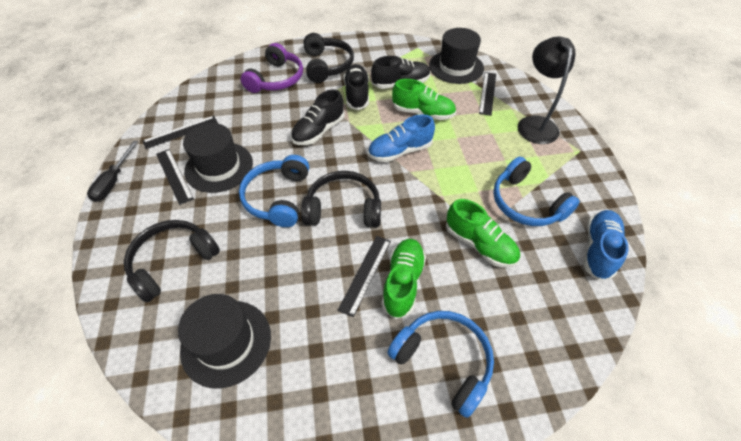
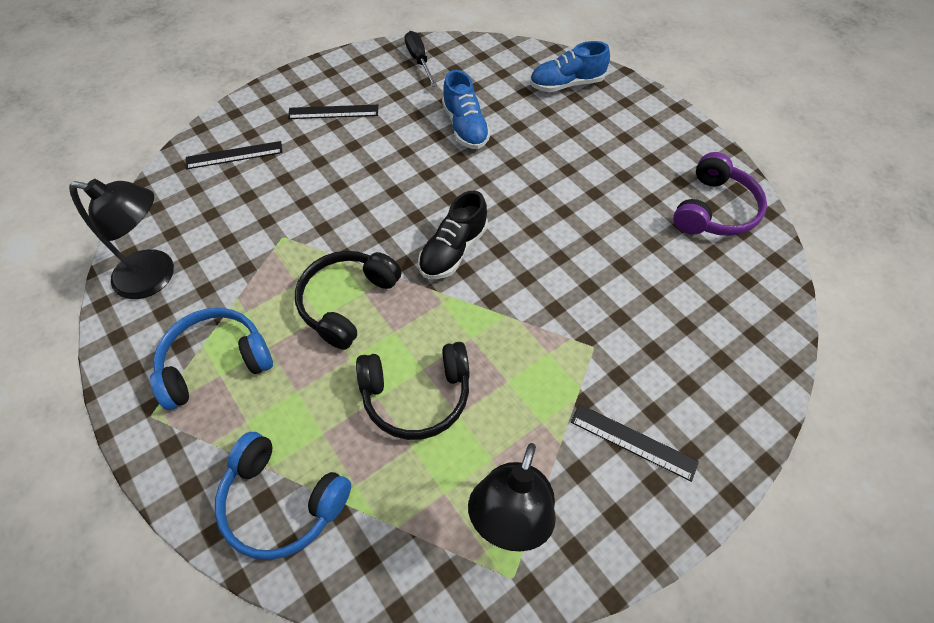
black hat: 3 -> 0
black headphones: 3 -> 2
black lamp: 1 -> 2
black ruler: 4 -> 3
black shoe: 3 -> 1
blue headphones: 3 -> 2
green shoe: 3 -> 0

